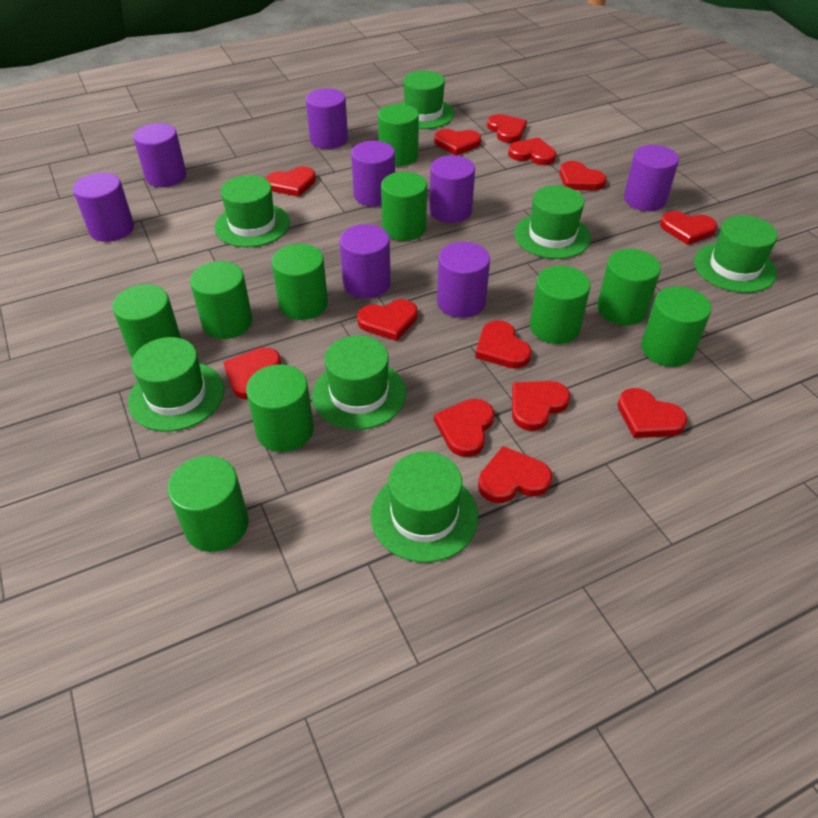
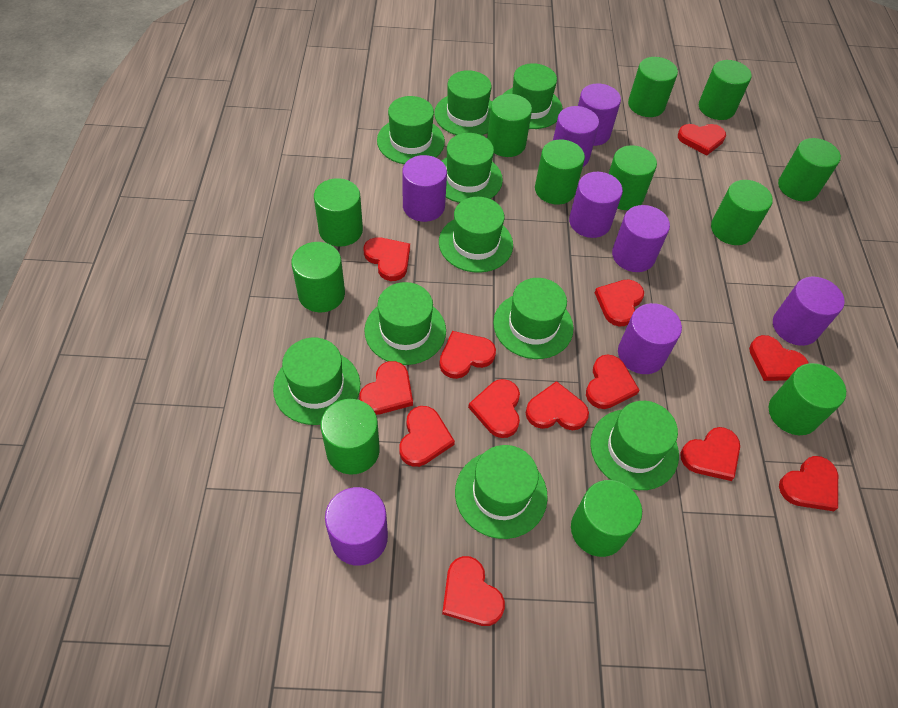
green cylinder: 10 -> 12
green hat: 7 -> 10

